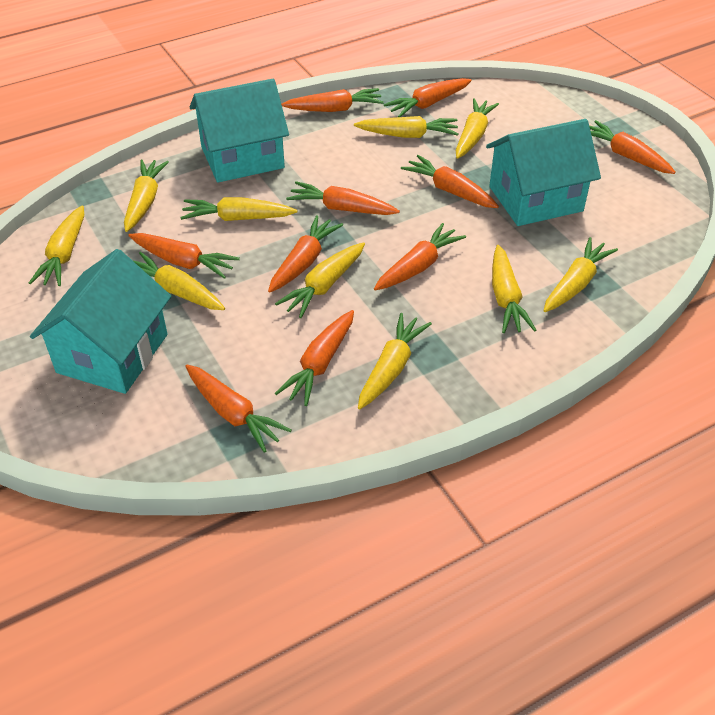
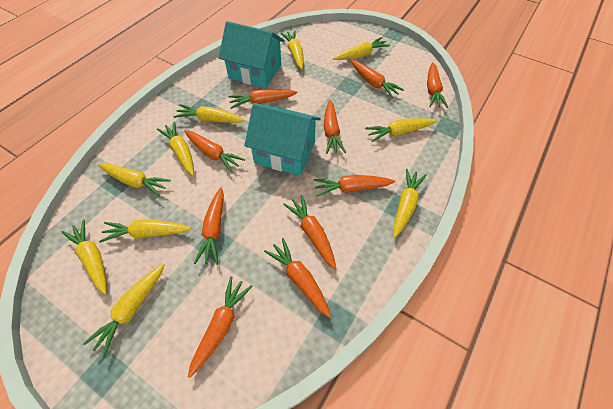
turquoise house: 3 -> 2

